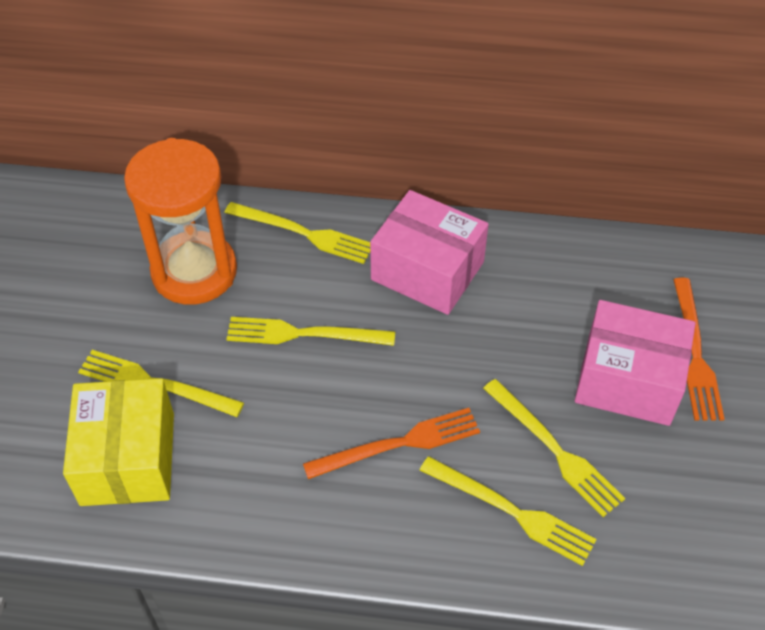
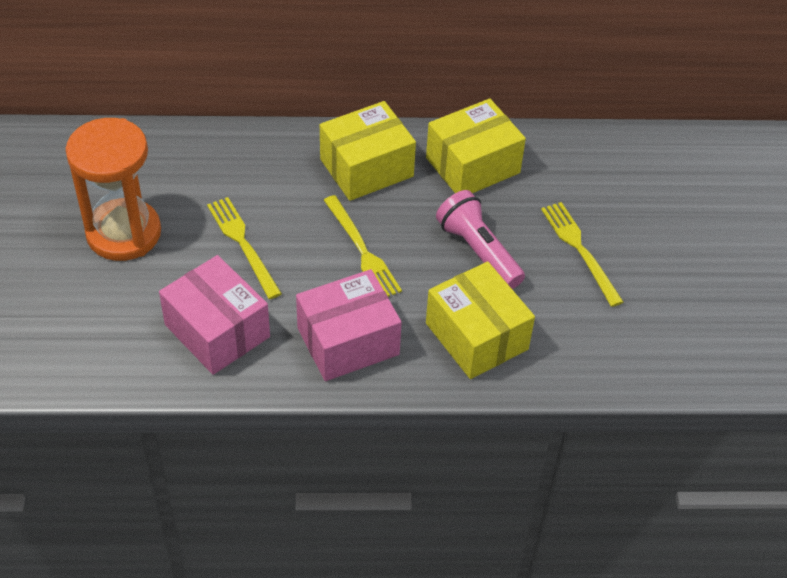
orange fork: 2 -> 0
pink flashlight: 0 -> 1
yellow box: 1 -> 3
yellow fork: 5 -> 3

